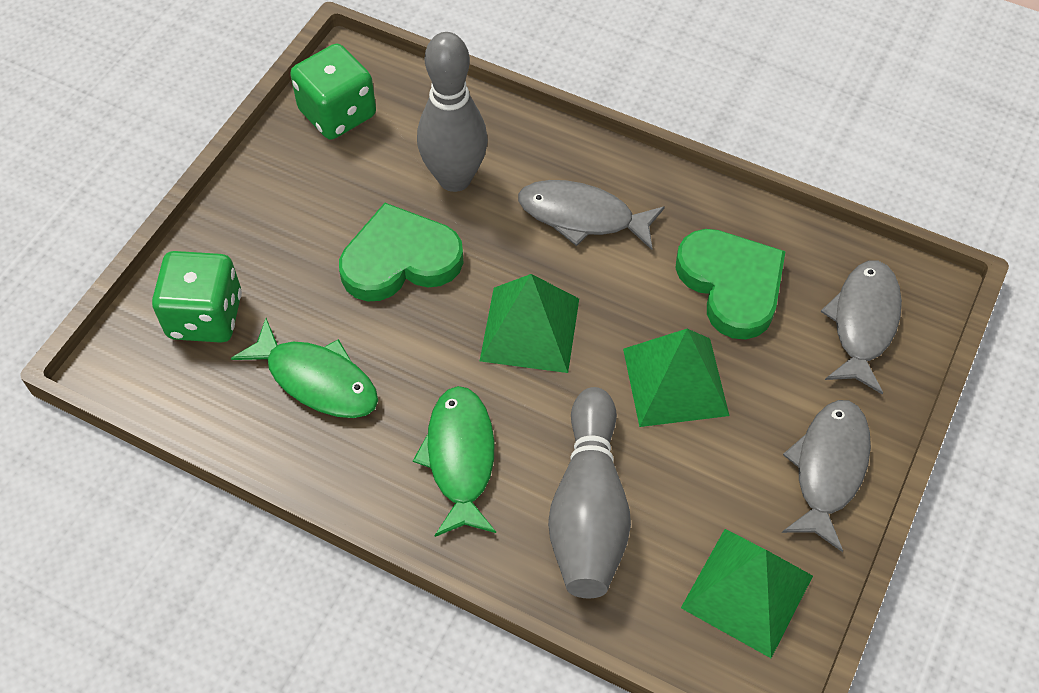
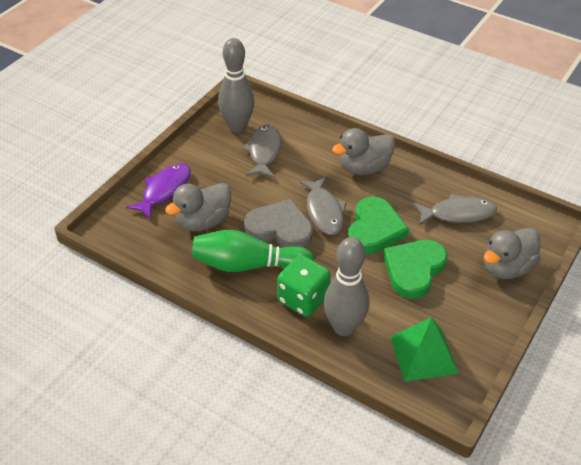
green bowling pin: 0 -> 1
green dice: 2 -> 1
green fish: 2 -> 0
green pyramid: 3 -> 1
grey duck: 0 -> 3
grey heart: 0 -> 1
purple fish: 0 -> 1

